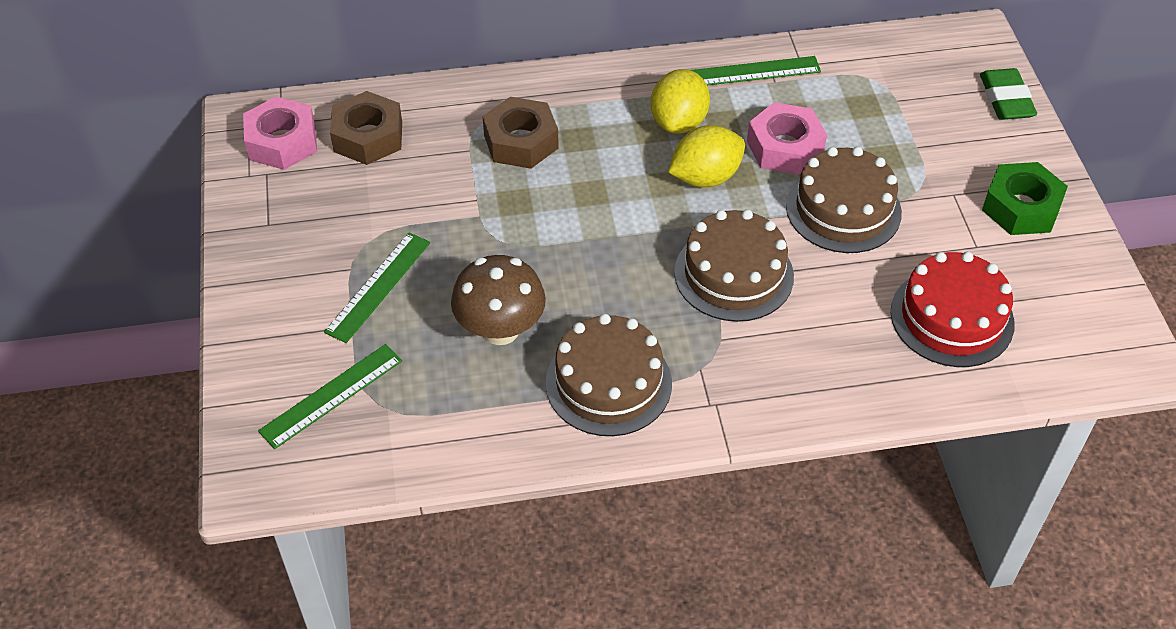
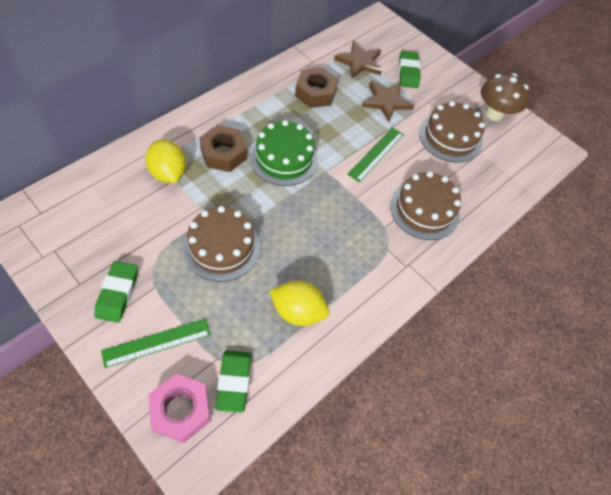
brown star: 0 -> 2
green cake: 0 -> 1
green eraser: 1 -> 3
green nut: 1 -> 0
green ruler: 3 -> 2
pink nut: 2 -> 1
red cake: 1 -> 0

